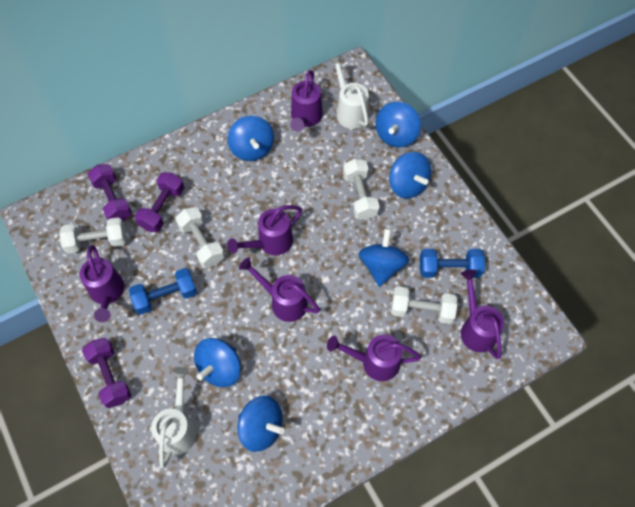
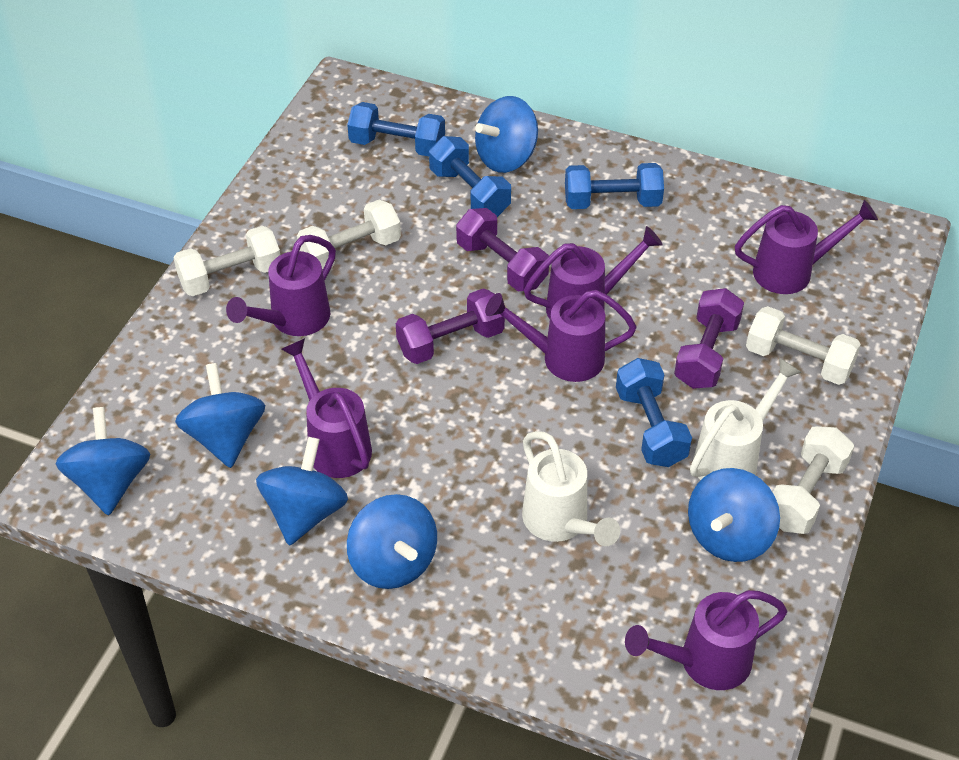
blue dumbbell: 2 -> 4

